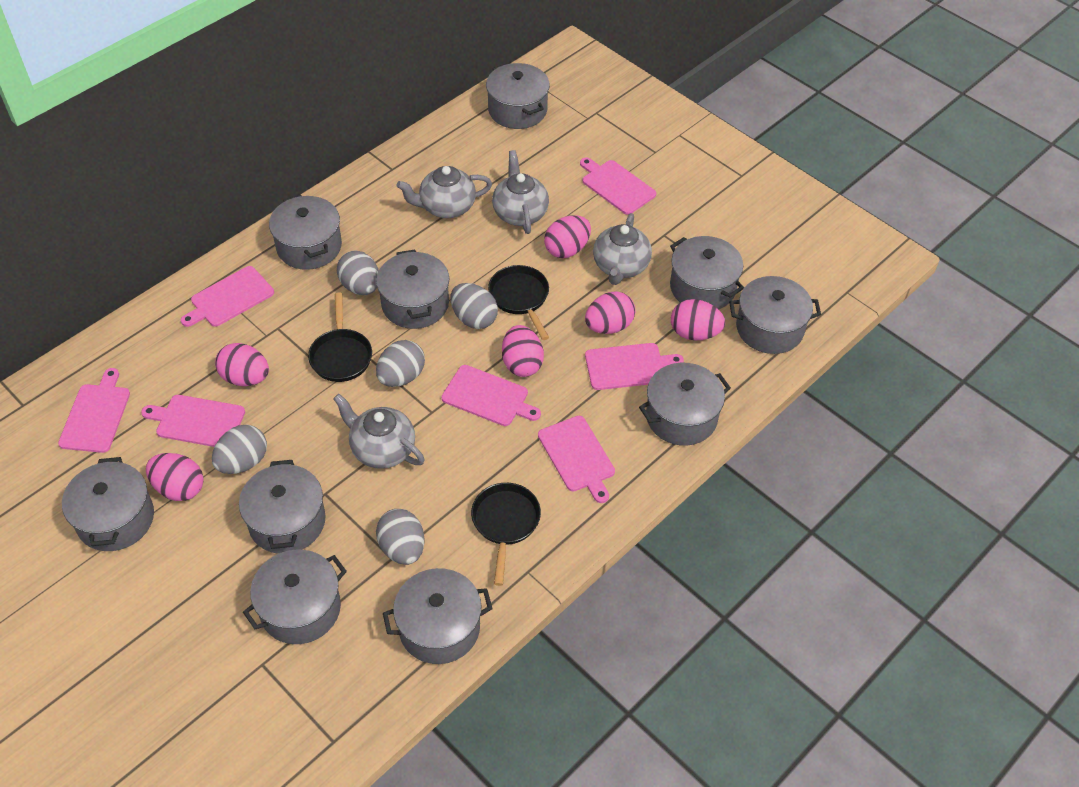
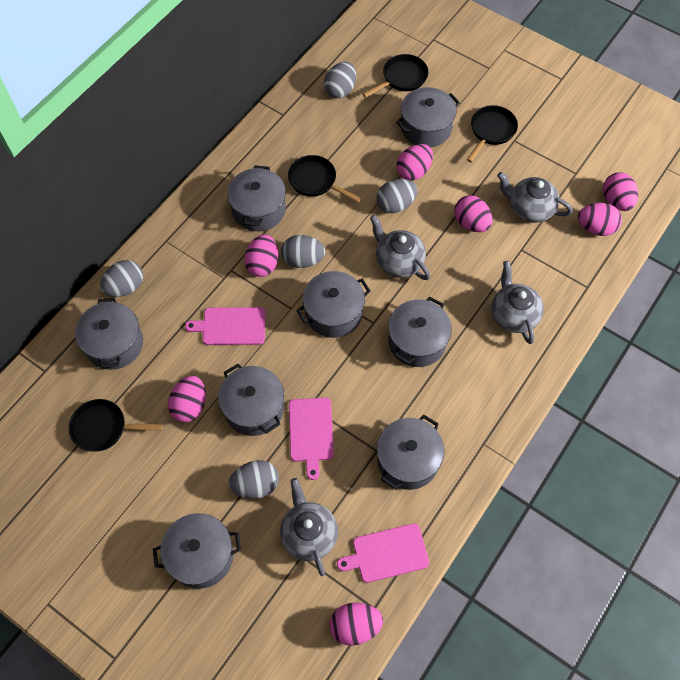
black pan: 3 -> 4
grey pot: 10 -> 8
pink cutting board: 7 -> 3
pink egg: 6 -> 7

